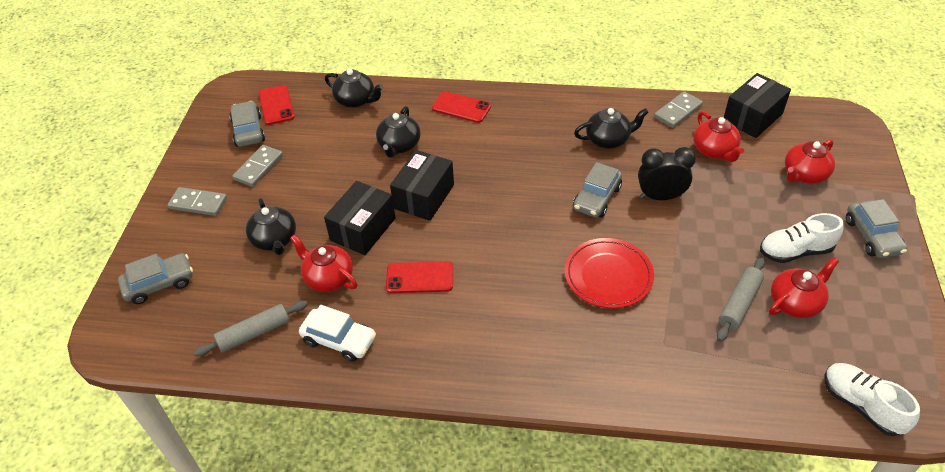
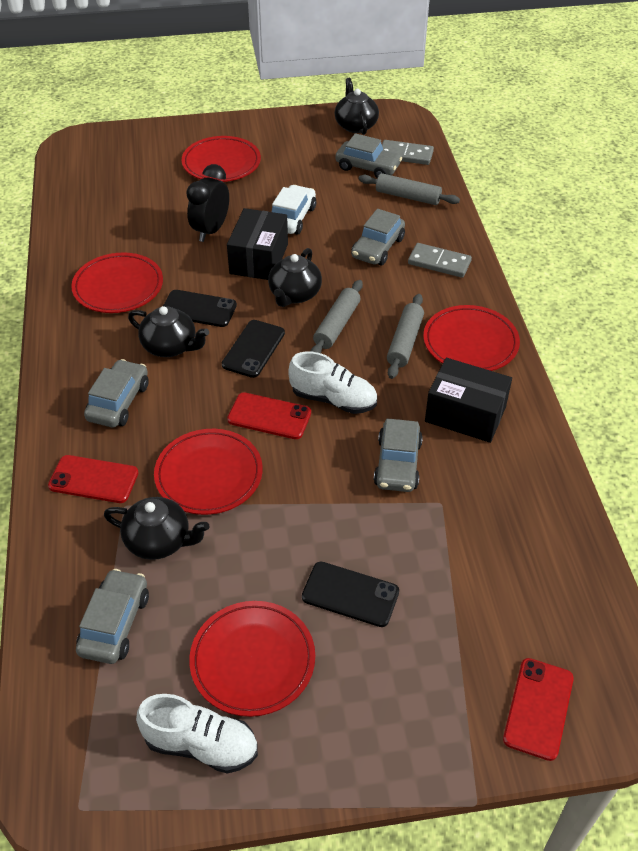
black box: 3 -> 2
black phone: 0 -> 3
grey car: 4 -> 5
grey domino: 3 -> 2
grey rolling pin: 2 -> 3
red plate: 1 -> 5
red teapot: 4 -> 0

